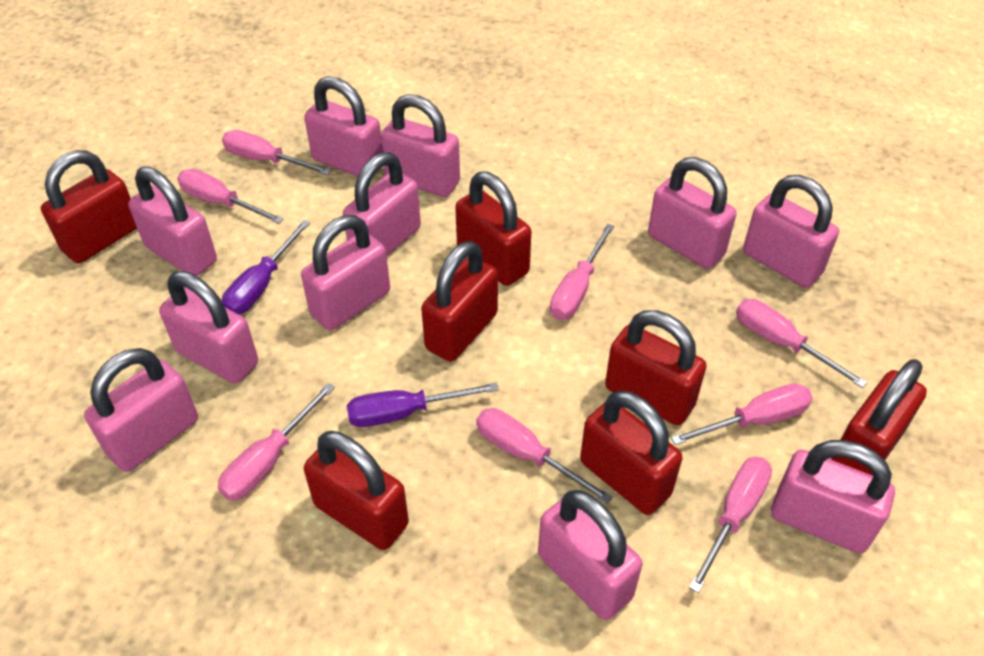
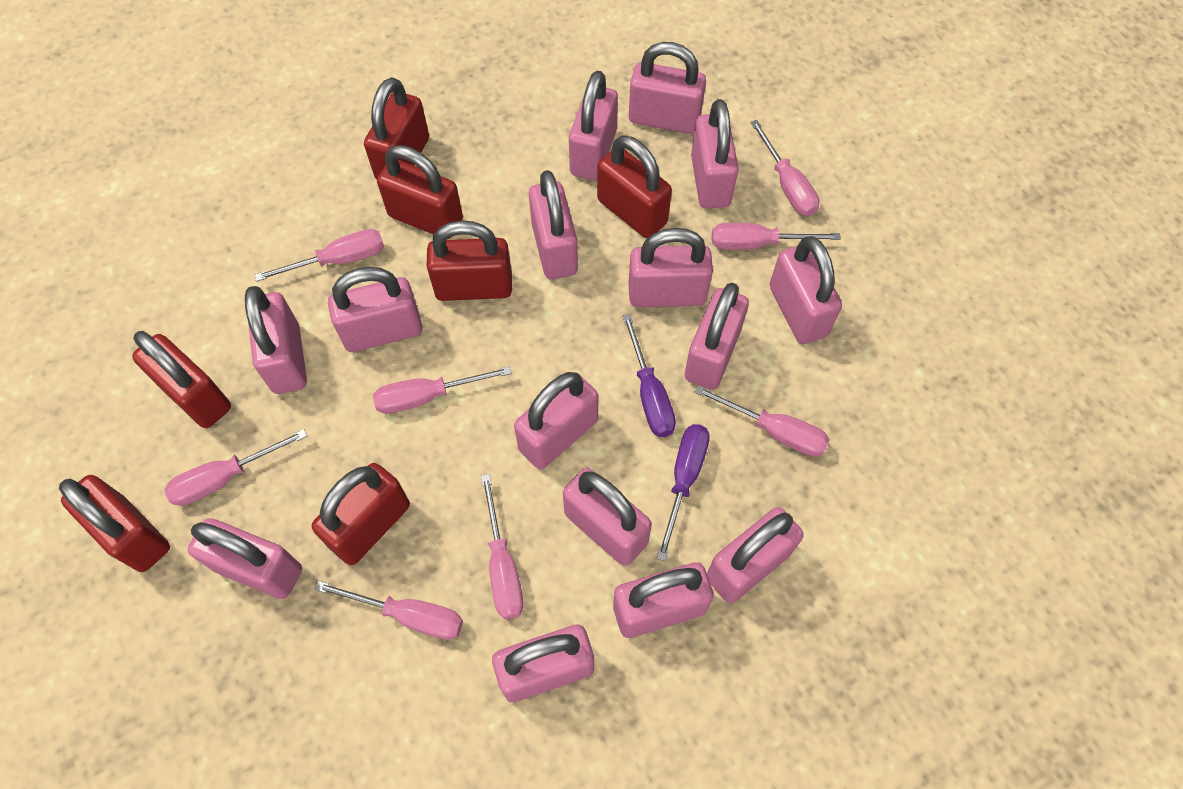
pink padlock: 11 -> 15

